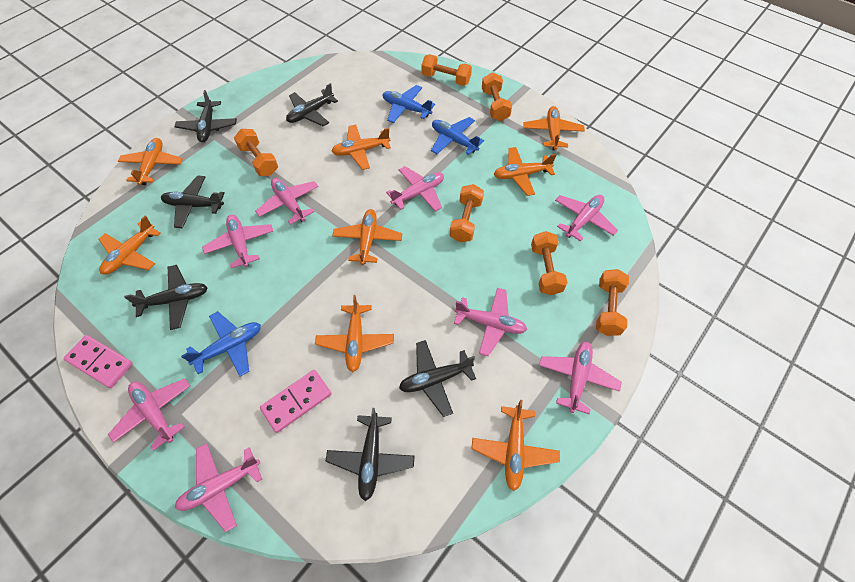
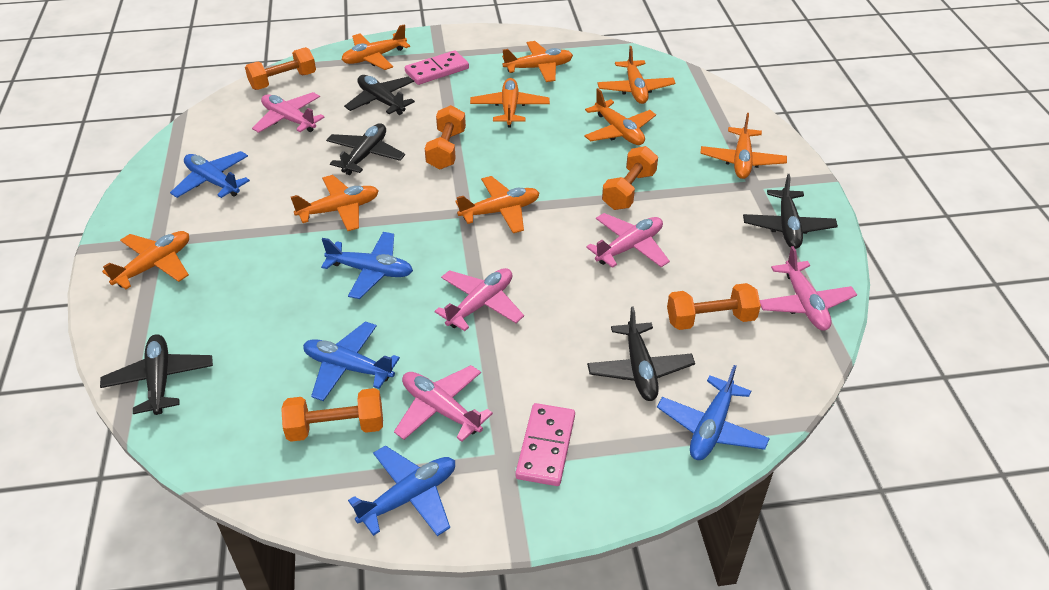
black plane: 6 -> 5
blue plane: 3 -> 5
orange dumbbell: 6 -> 5
orange plane: 8 -> 9
pink plane: 8 -> 5

